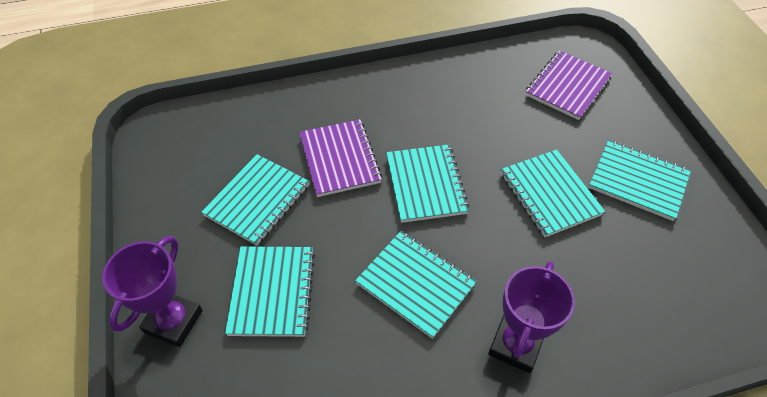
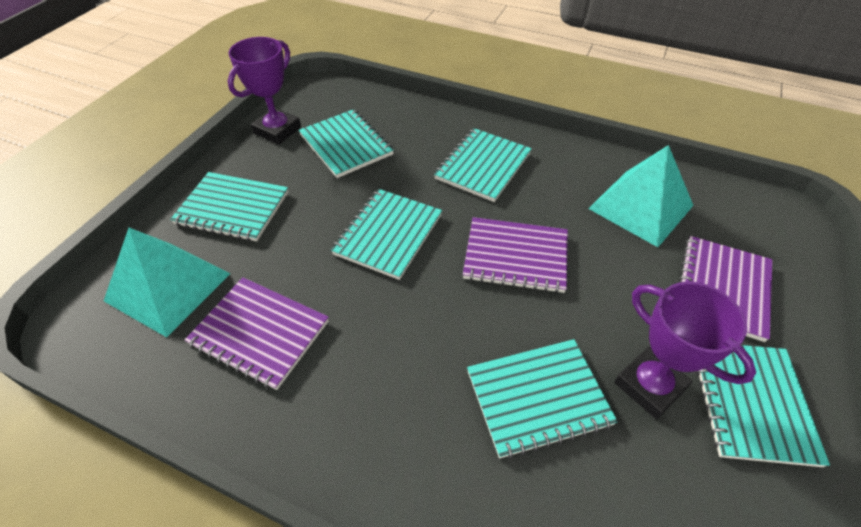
purple notebook: 2 -> 3
turquoise pyramid: 0 -> 2

